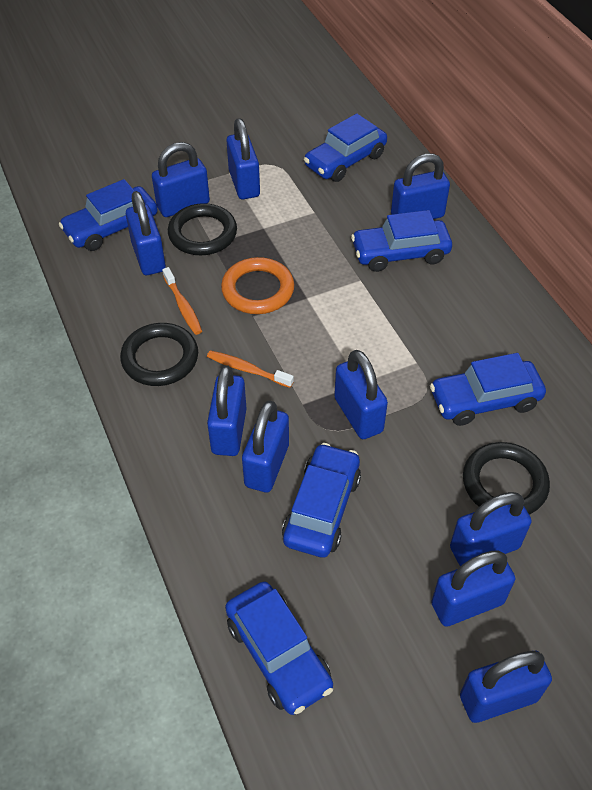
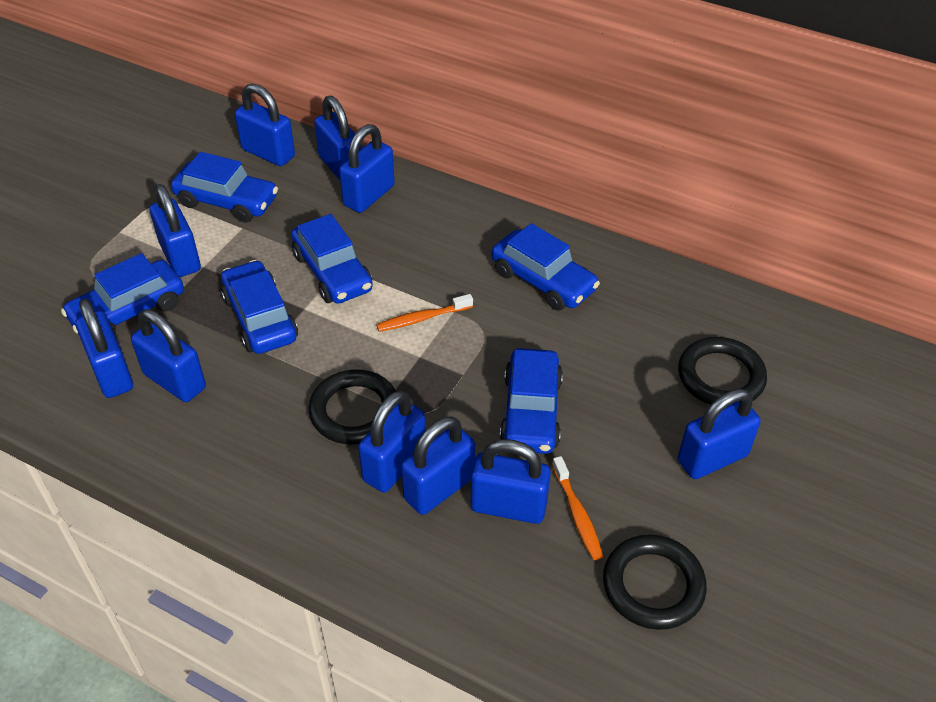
orange ring: 1 -> 0

